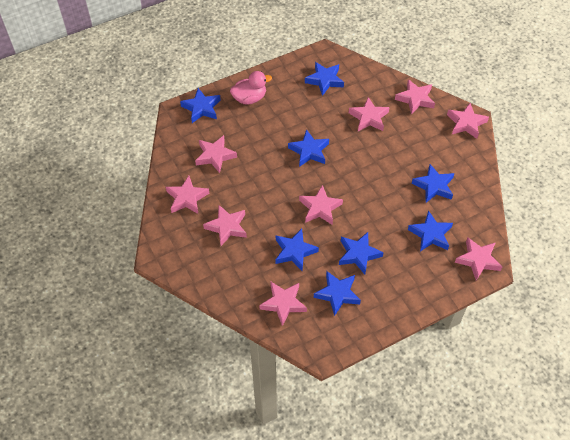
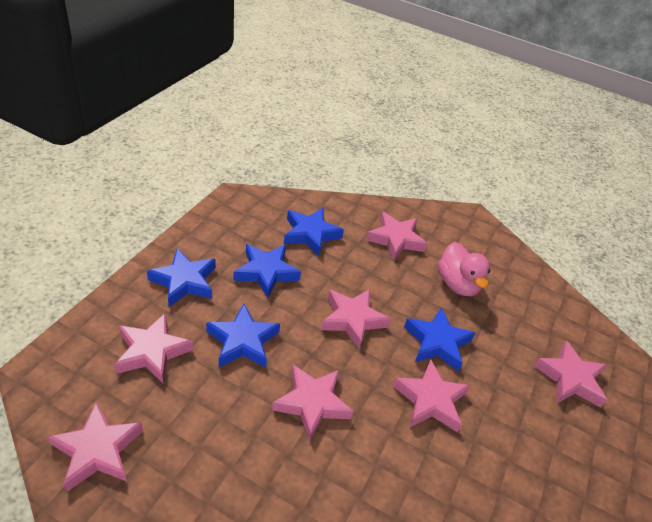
blue star: 8 -> 5
pink star: 9 -> 7

